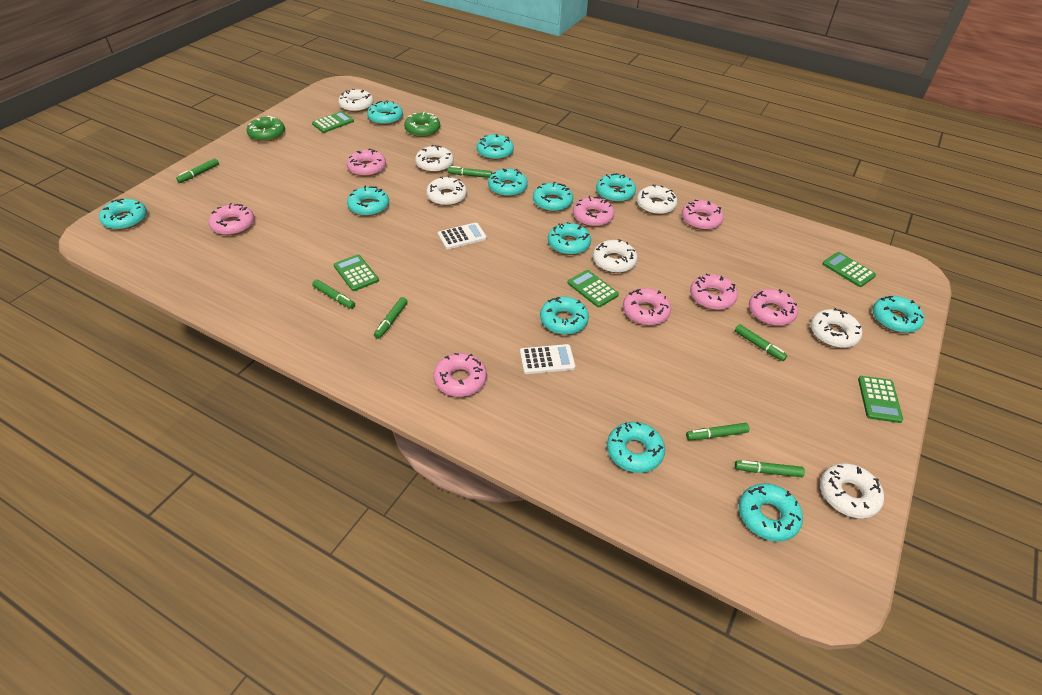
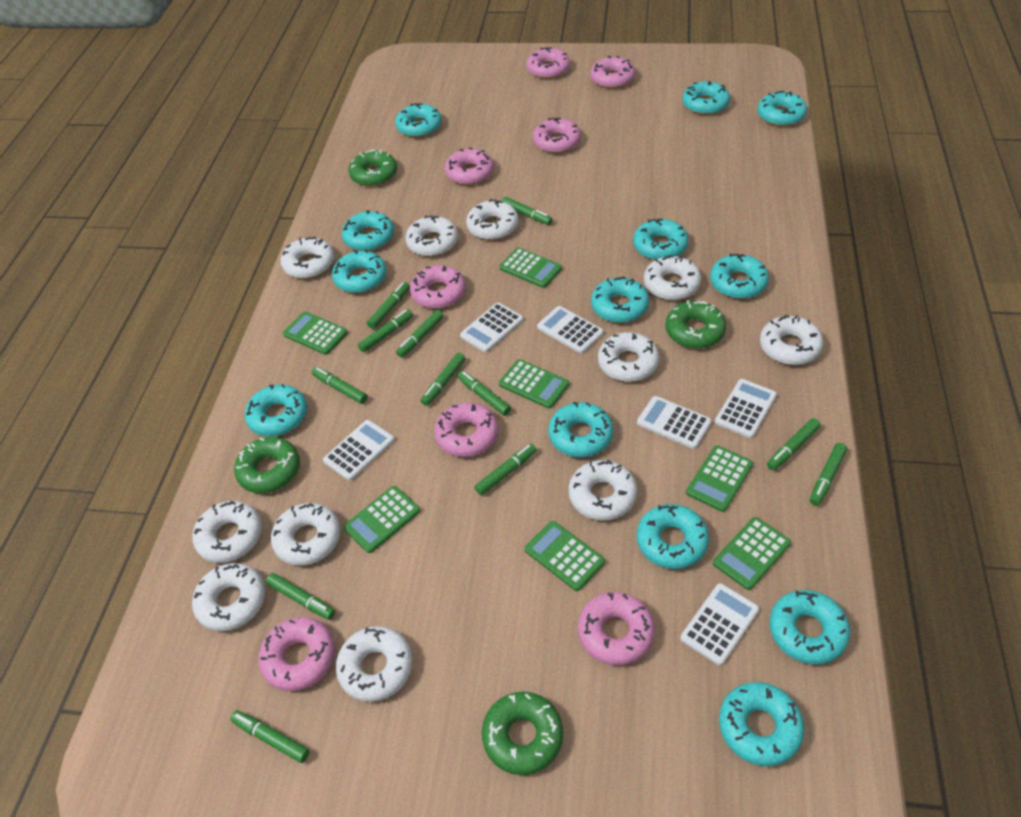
green calculator: 5 -> 7
green donut: 2 -> 4
green marker: 7 -> 12
turquoise donut: 12 -> 13
white calculator: 2 -> 6
white donut: 7 -> 11

